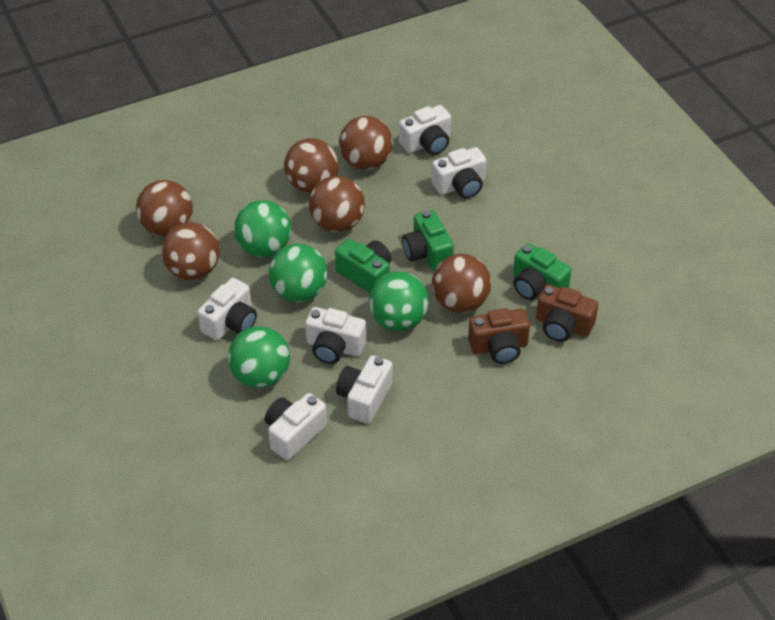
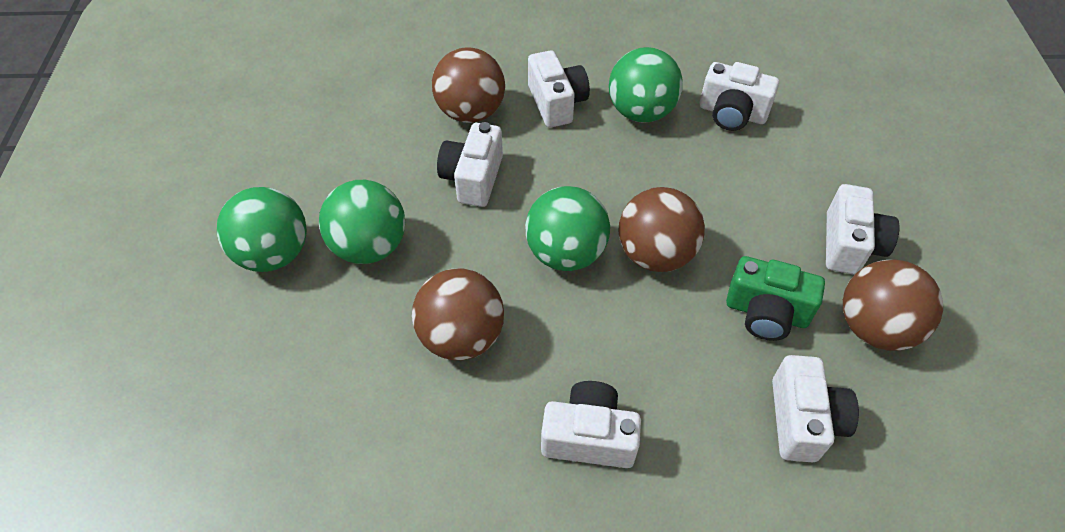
brown ball: 6 -> 4
brown camera: 2 -> 0
green camera: 3 -> 1

